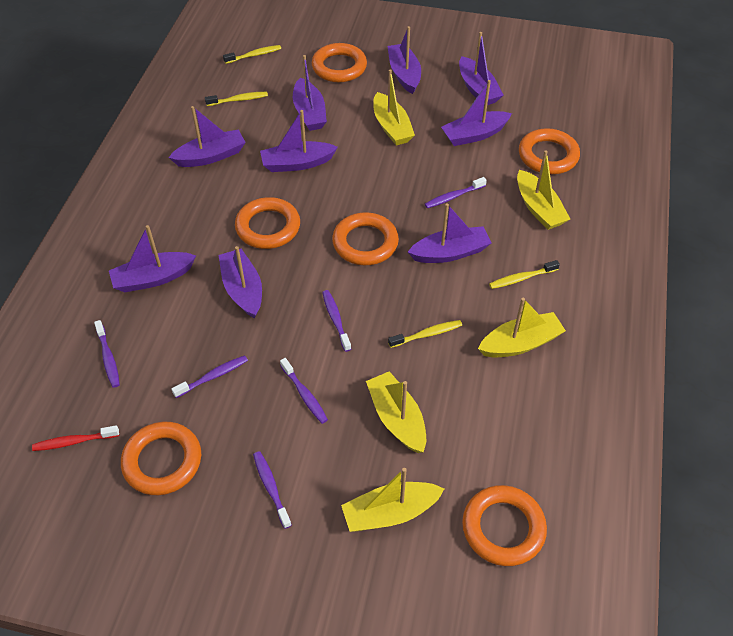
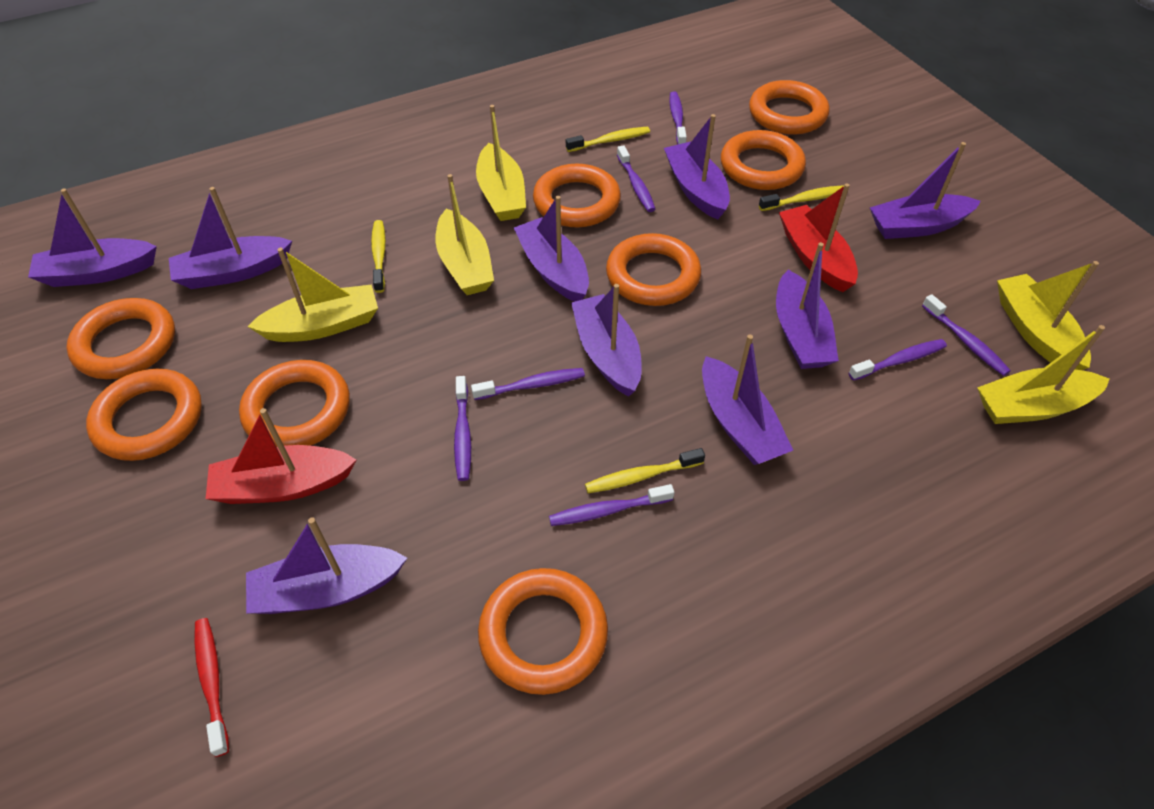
orange ring: 6 -> 8
purple toothbrush: 6 -> 7
red boat: 0 -> 2

